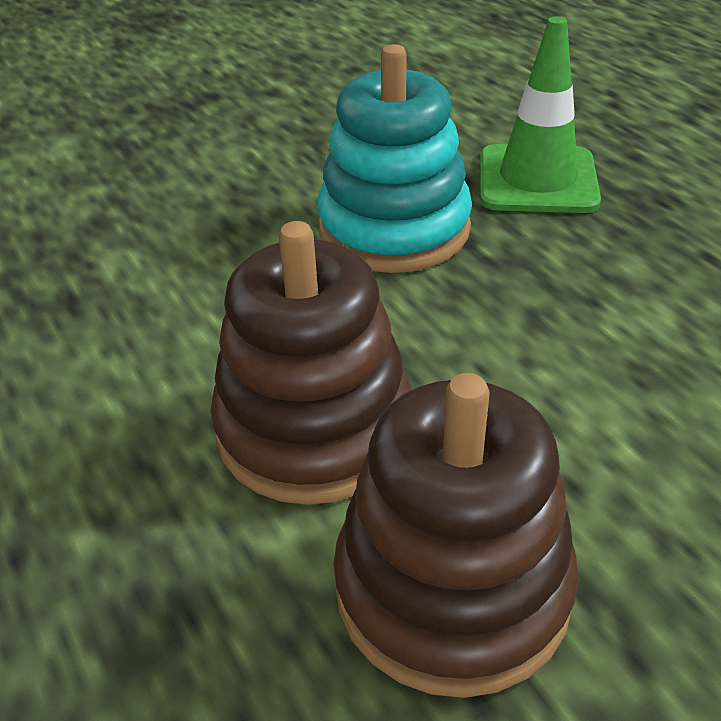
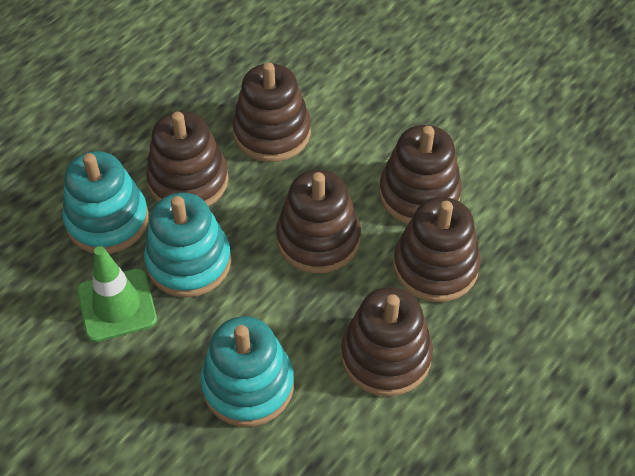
brown stacking toy: 2 -> 6
turquoise stacking toy: 1 -> 3

